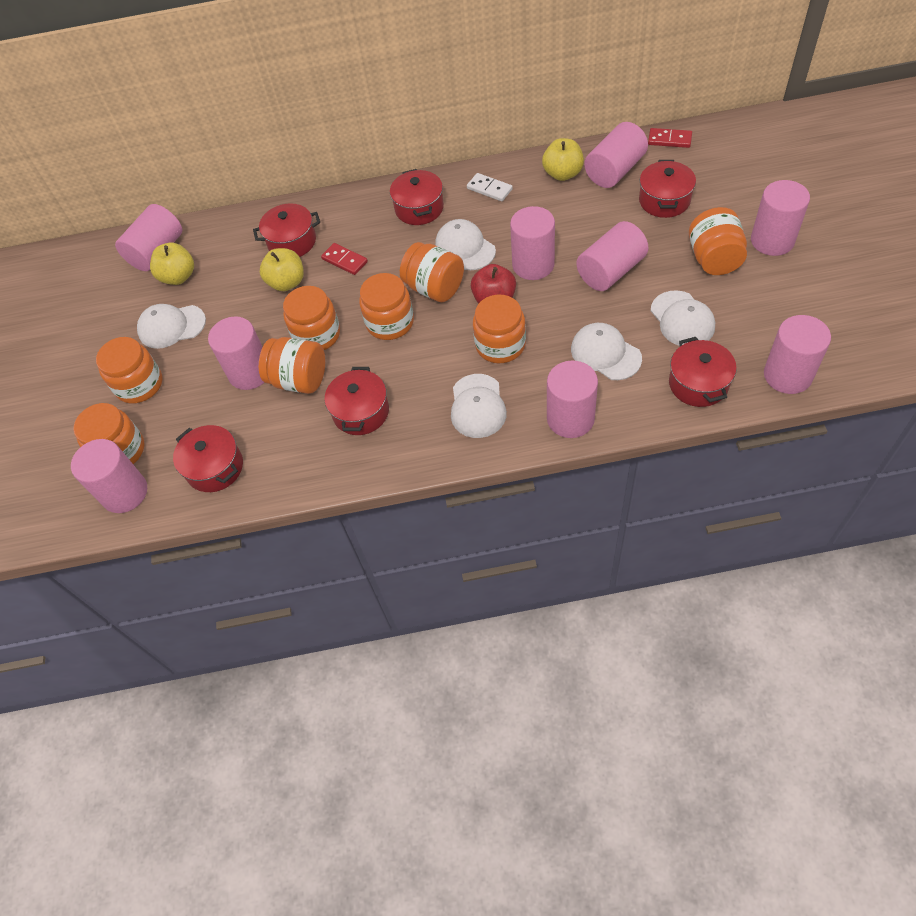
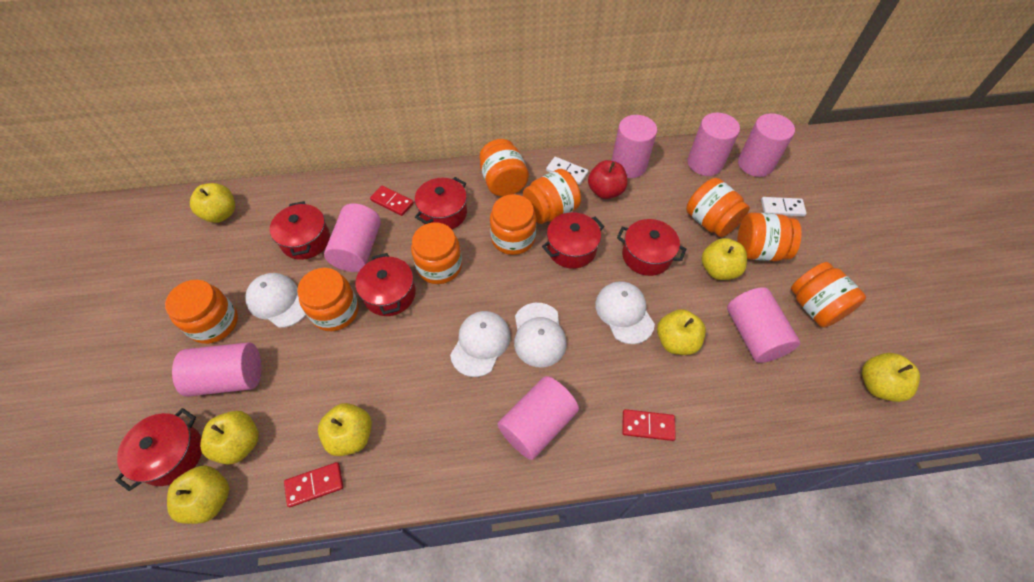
orange jar: 8 -> 9
pink cylinder: 9 -> 7
red domino: 2 -> 3
white cap: 5 -> 4
white domino: 1 -> 2
yellow apple: 3 -> 7

